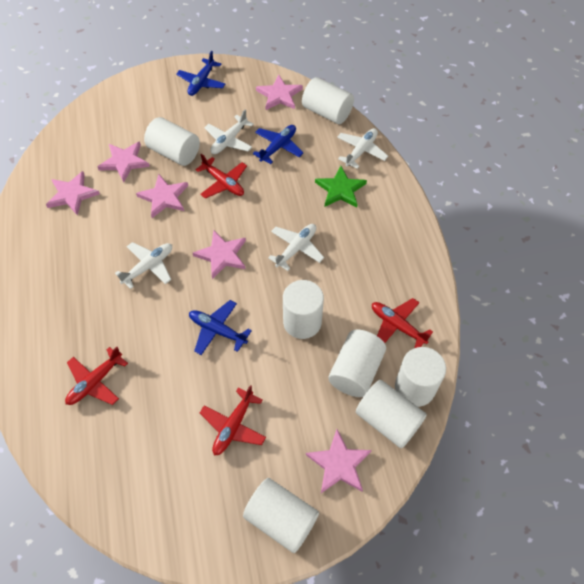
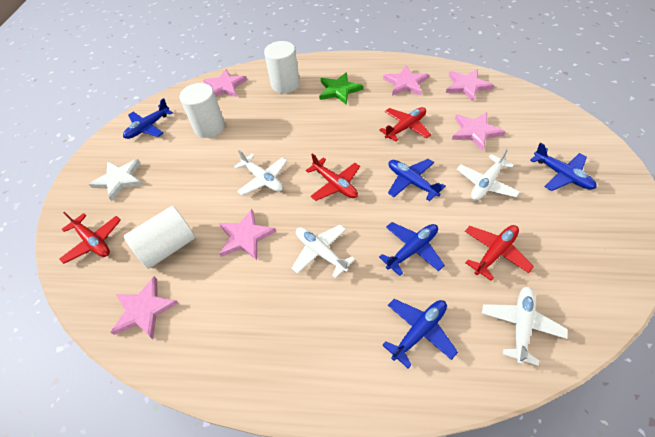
blue plane: 3 -> 5
white cylinder: 7 -> 3
white star: 0 -> 1

